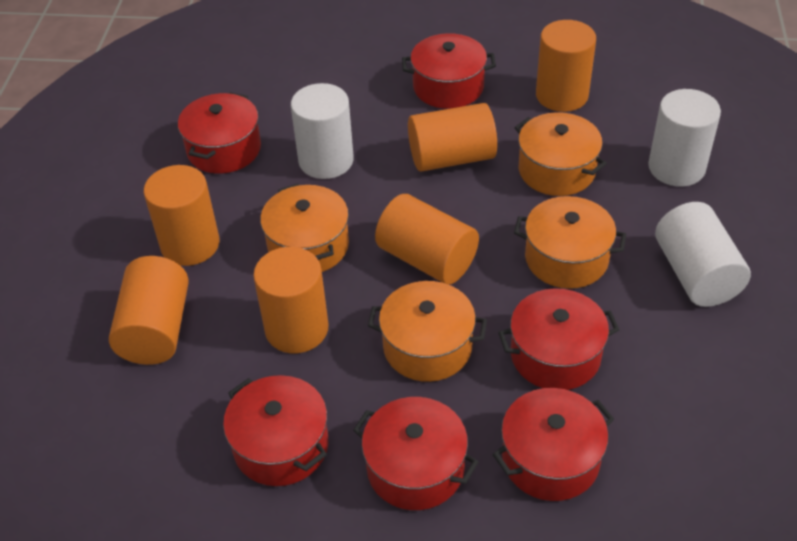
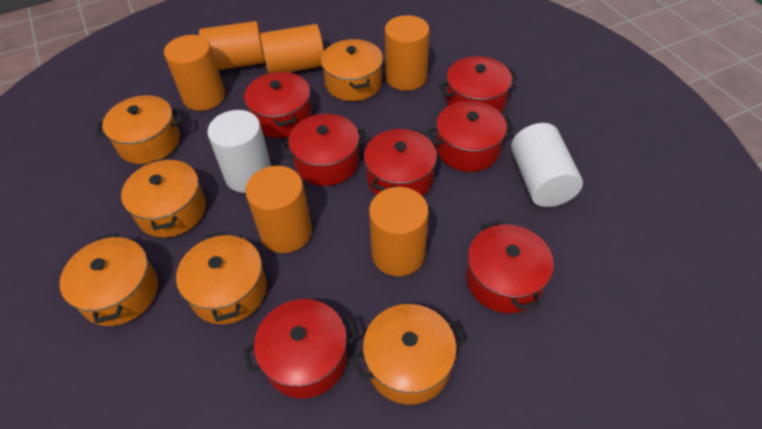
orange pot: 4 -> 6
red pot: 6 -> 7
white cylinder: 3 -> 2

